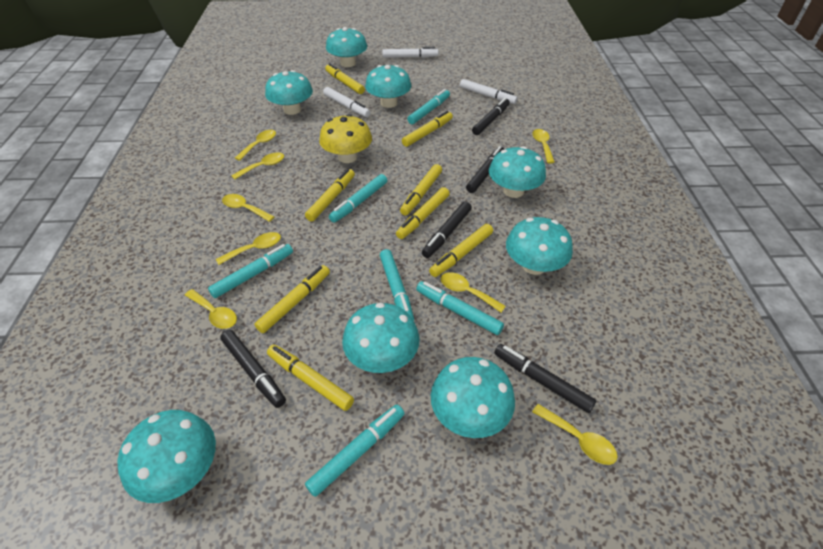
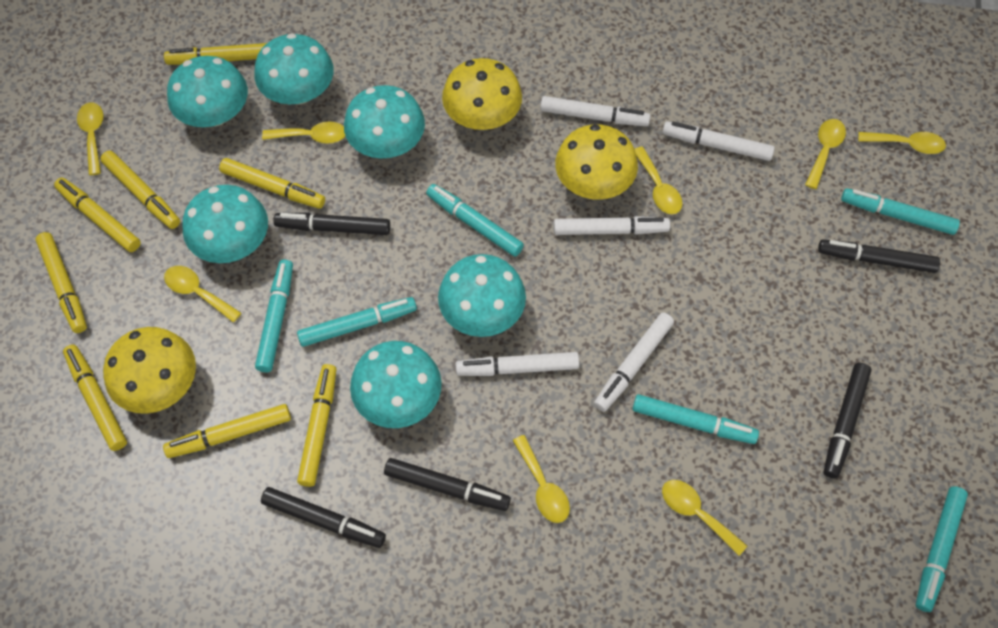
turquoise mushroom: 8 -> 6
white marker: 3 -> 5
yellow mushroom: 1 -> 3

